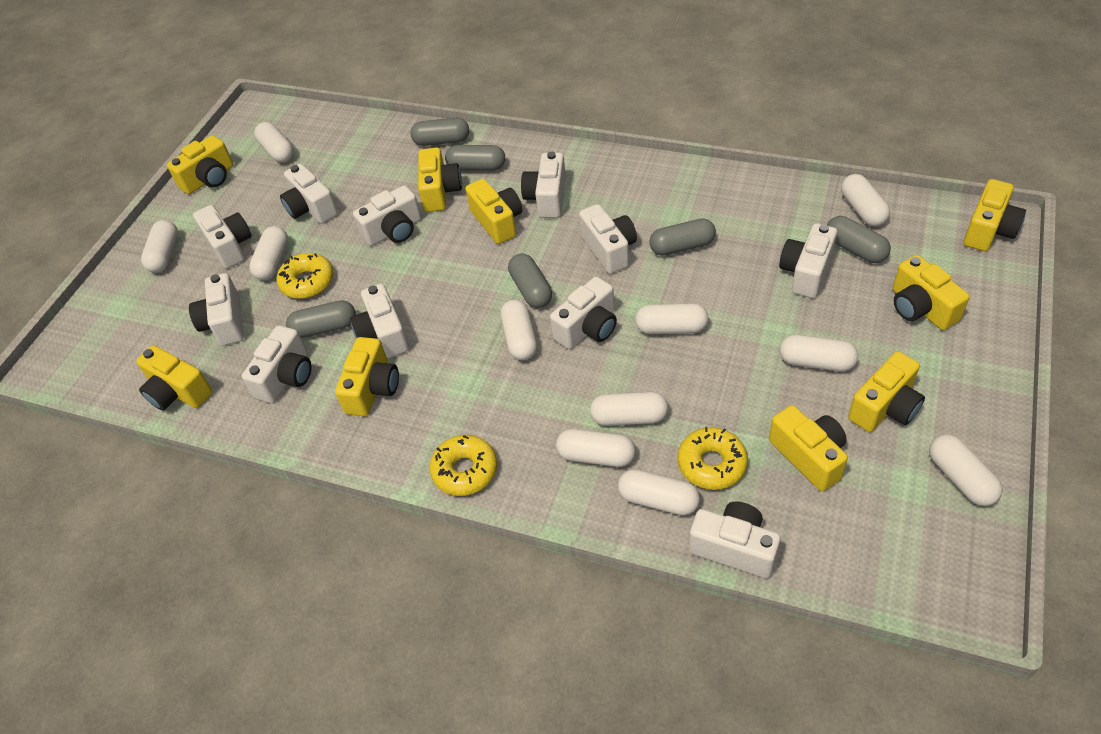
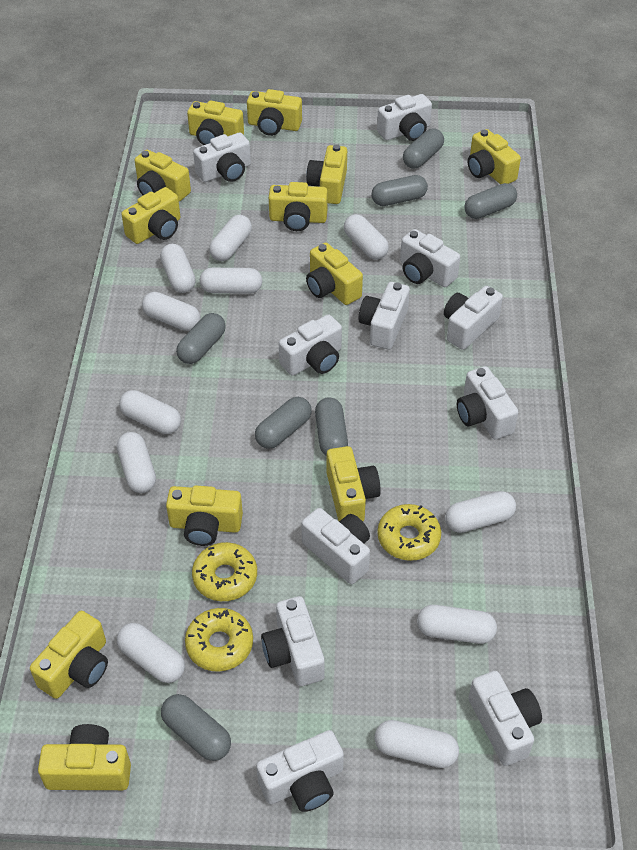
grey capsule: 6 -> 7
yellow camera: 9 -> 12

